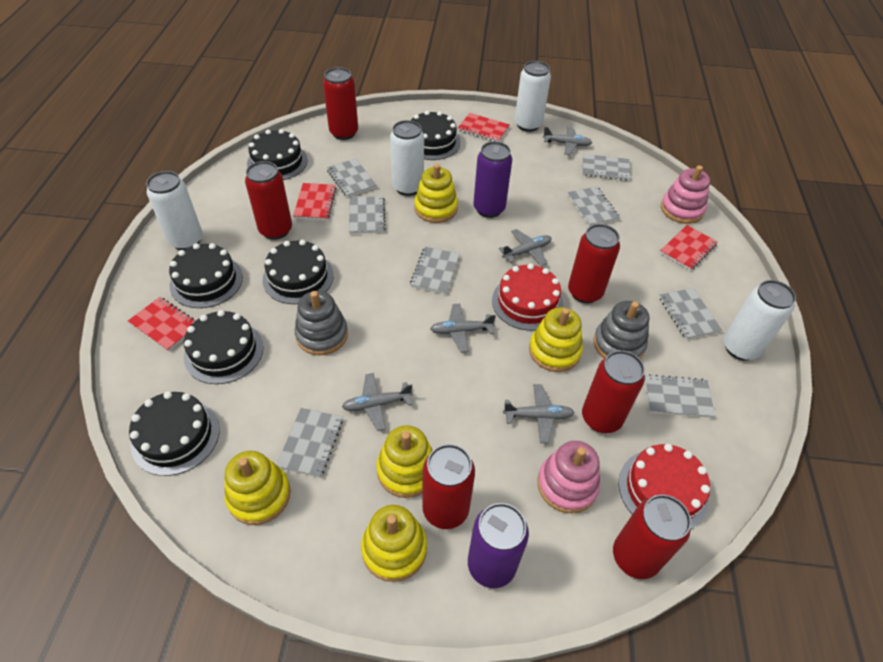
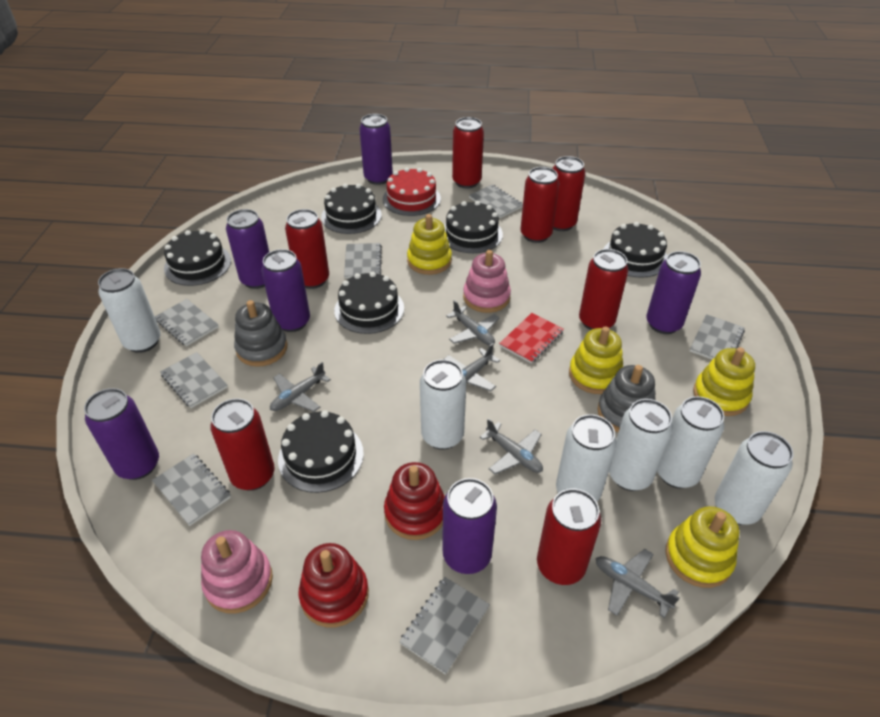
grey notebook: 8 -> 7
purple can: 2 -> 6
red cake: 2 -> 1
red can: 6 -> 7
red notebook: 4 -> 1
red stacking toy: 0 -> 2
white can: 4 -> 6
yellow stacking toy: 5 -> 4

